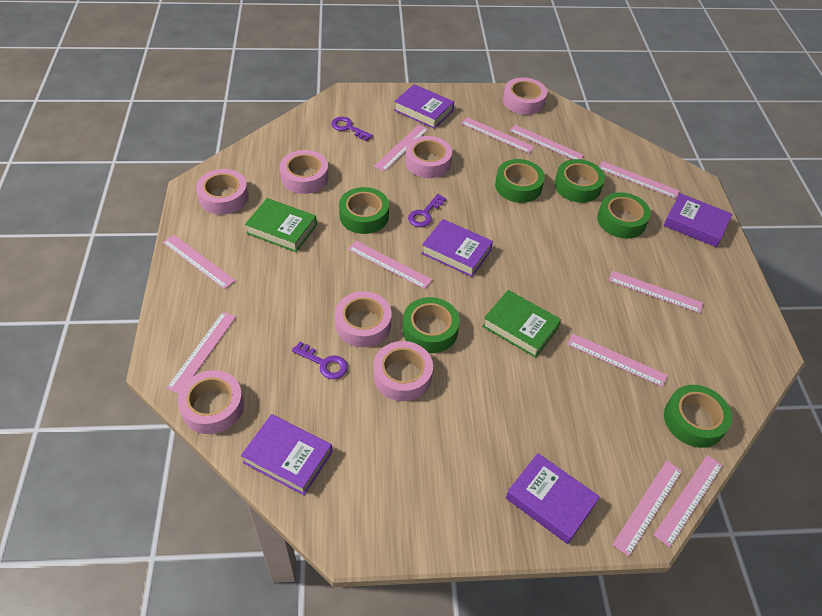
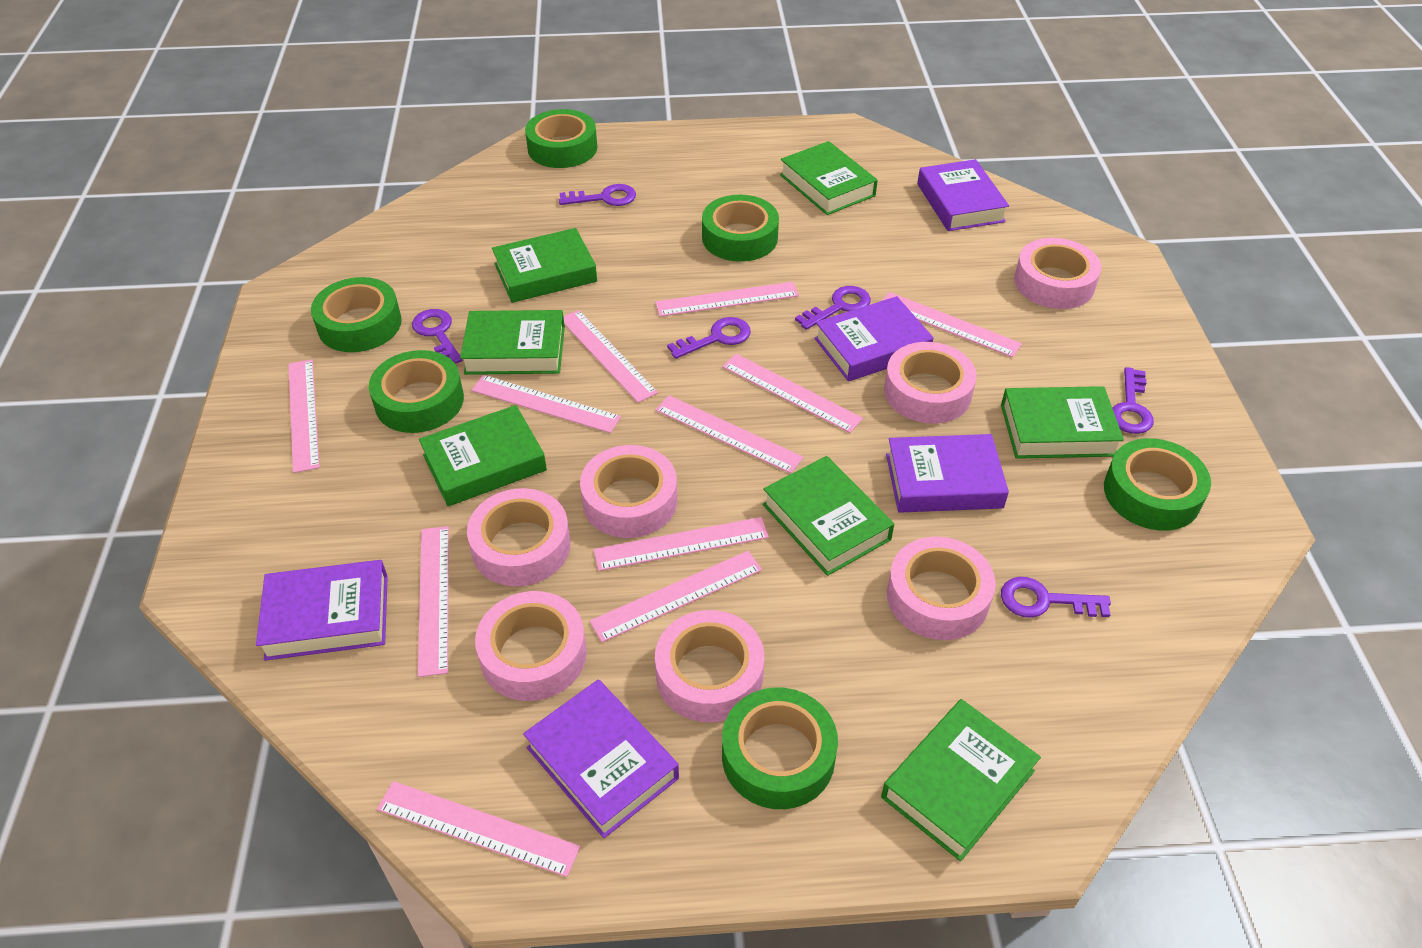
green book: 2 -> 7
purple key: 3 -> 6

